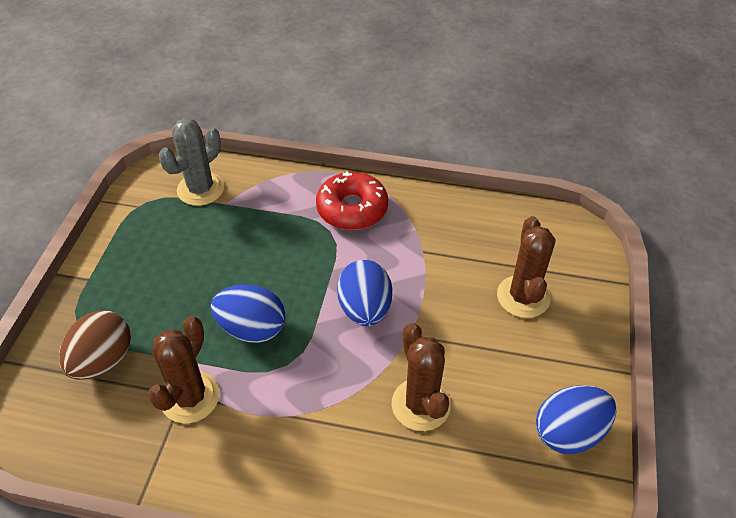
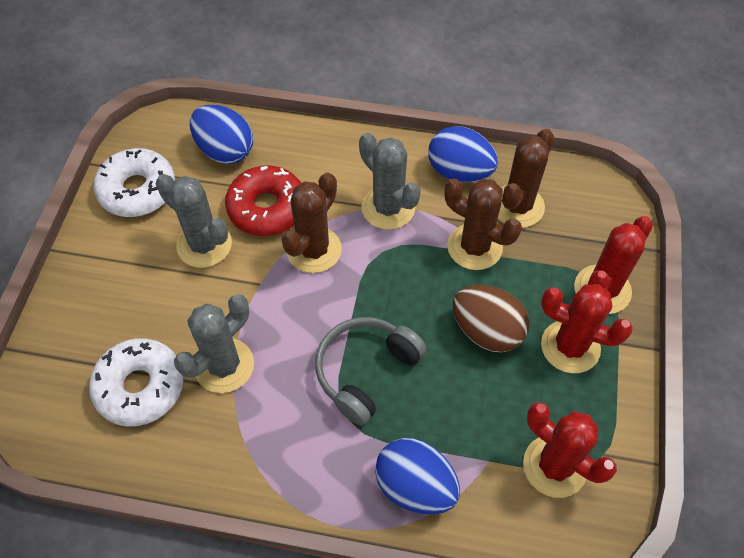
grey cactus: 1 -> 3
grey headphones: 0 -> 1
red cactus: 0 -> 3
white donut: 0 -> 2

